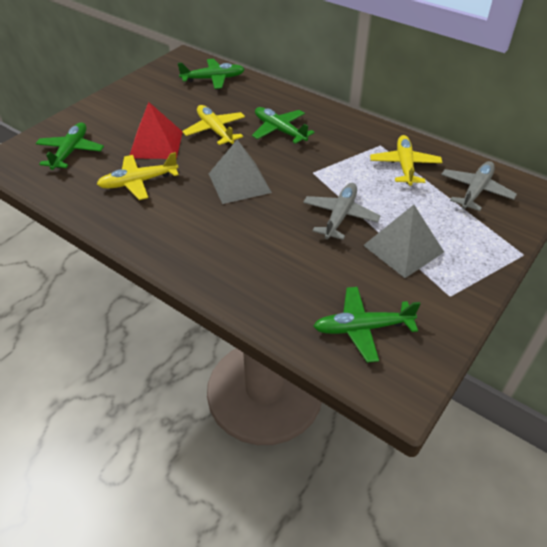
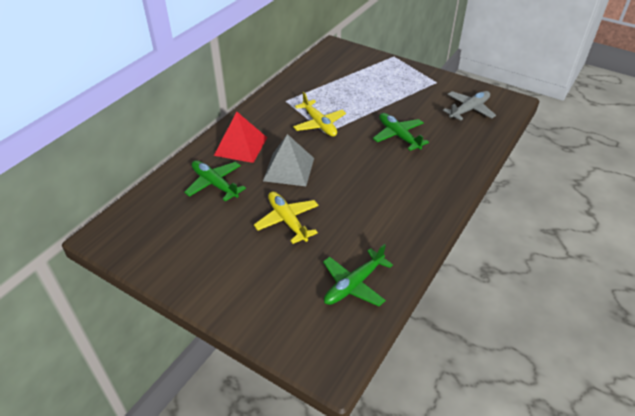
green plane: 4 -> 3
grey plane: 2 -> 1
grey pyramid: 2 -> 1
yellow plane: 3 -> 2

